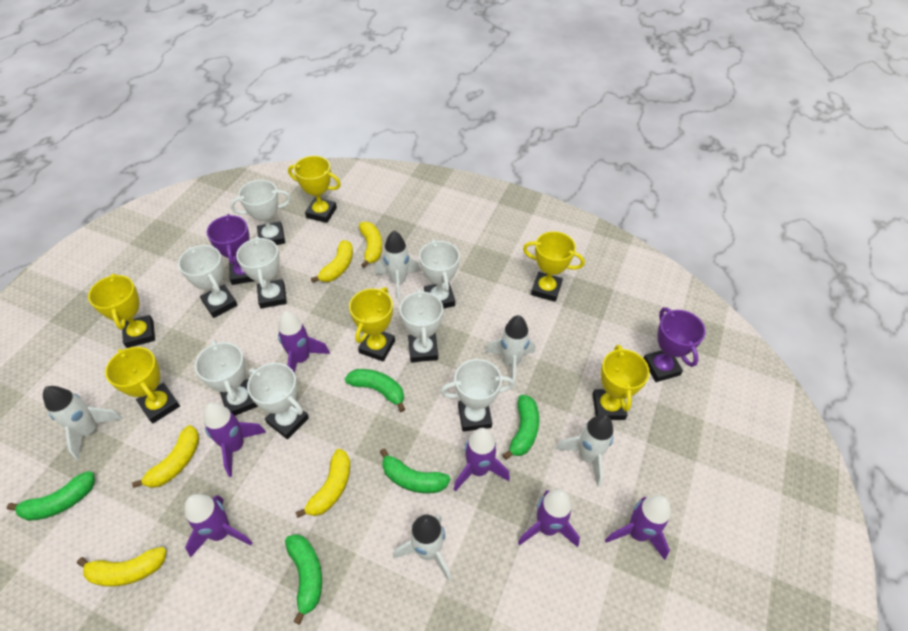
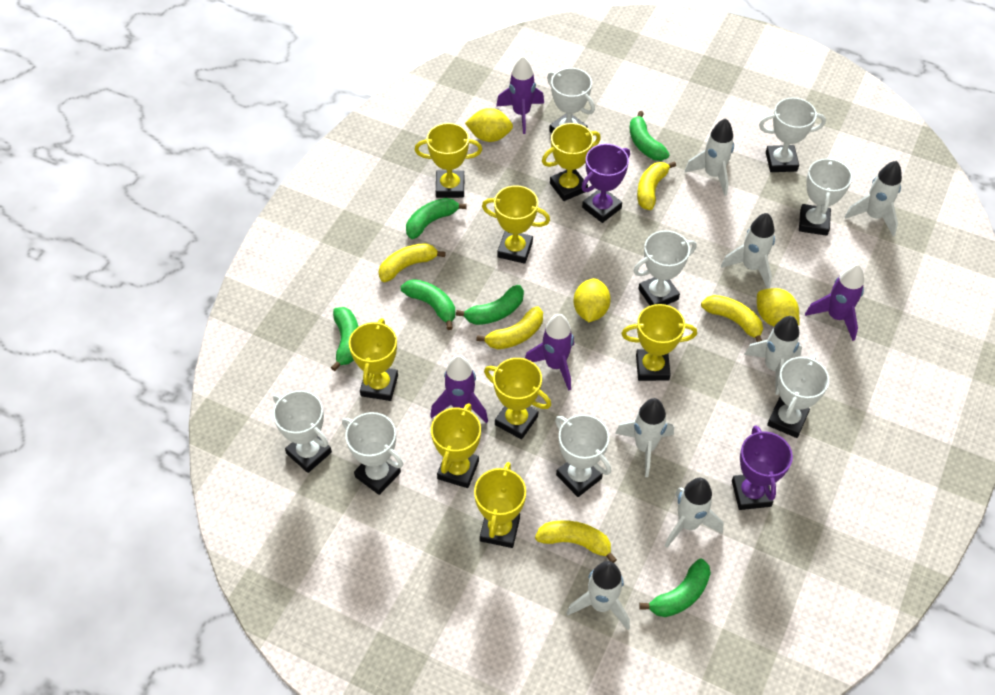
green banana: 5 -> 6
purple rocket: 6 -> 4
white rocket: 5 -> 7
yellow lemon: 0 -> 3
yellow trophy: 6 -> 8

